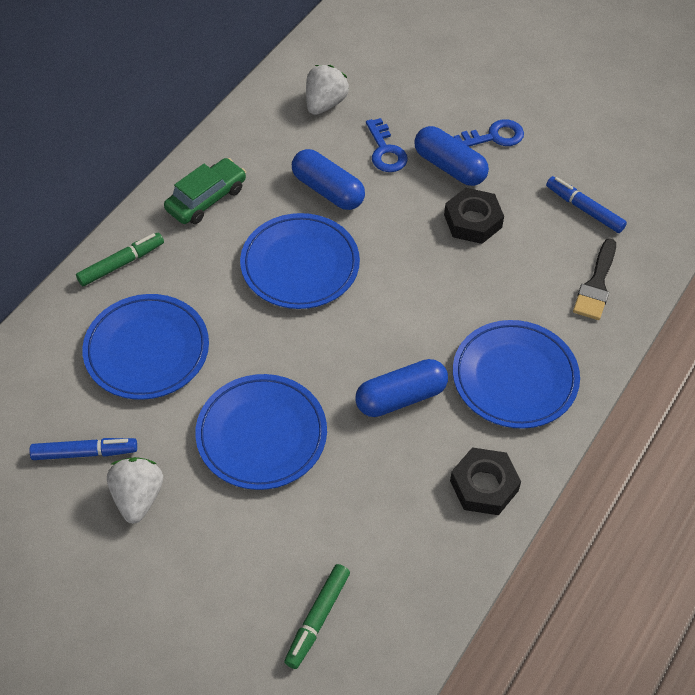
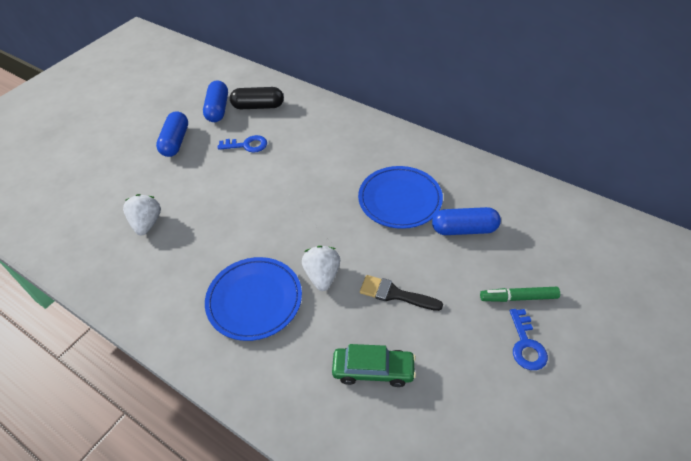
black capsule: 0 -> 1
black nut: 2 -> 0
blue marker: 2 -> 0
blue plate: 4 -> 2
green marker: 2 -> 1

